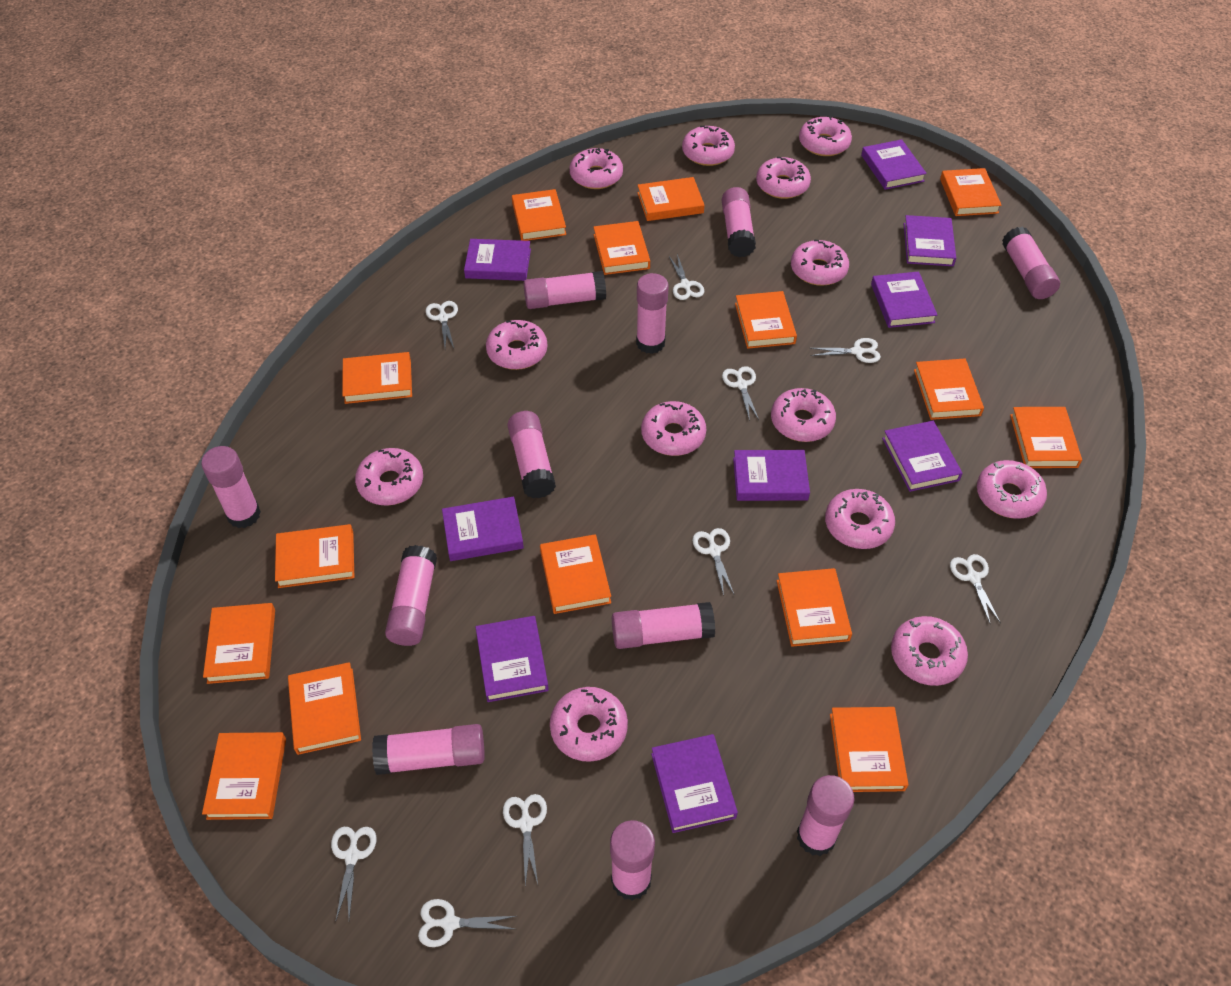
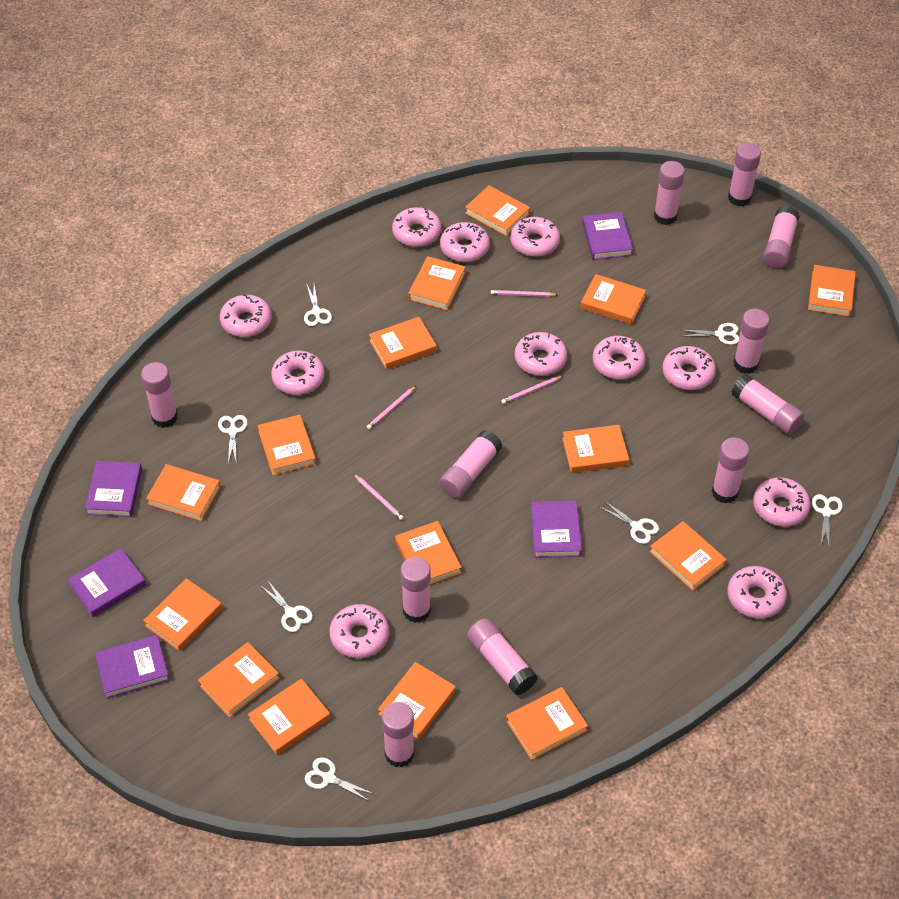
pink donut: 13 -> 11
pink pencil: 0 -> 4
purple book: 9 -> 5
white scissors: 9 -> 7

